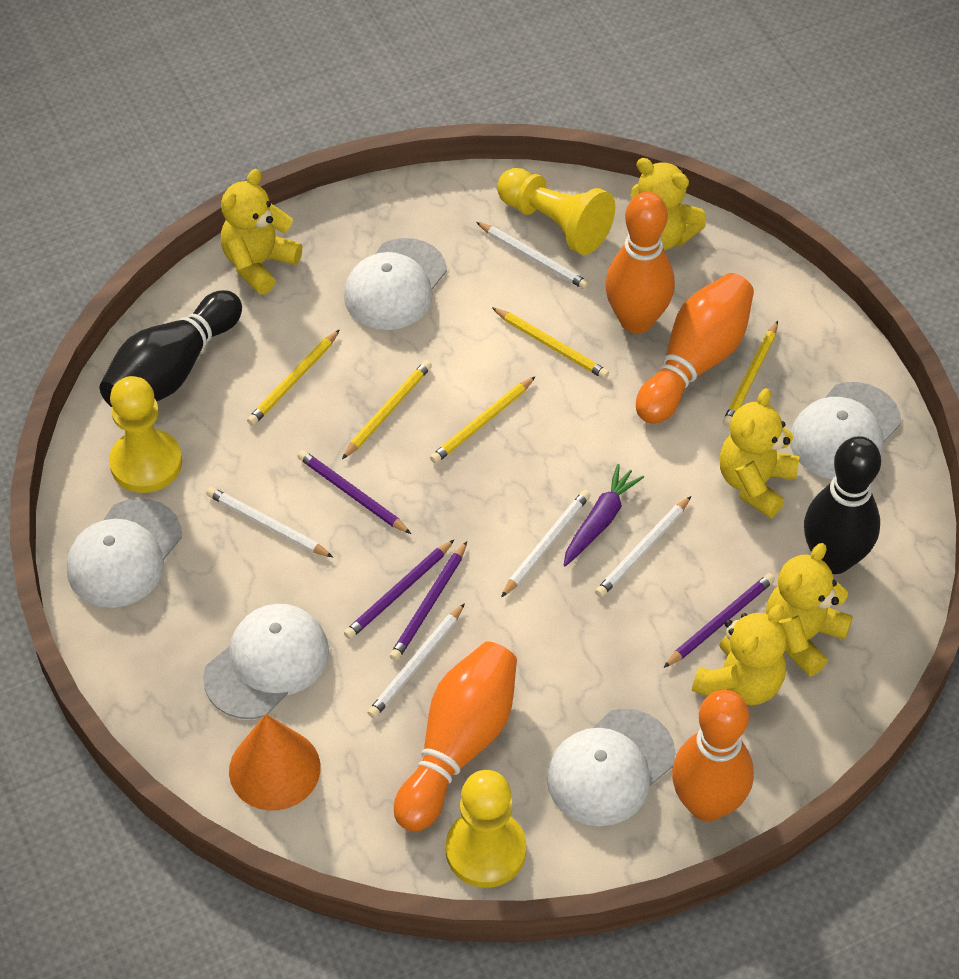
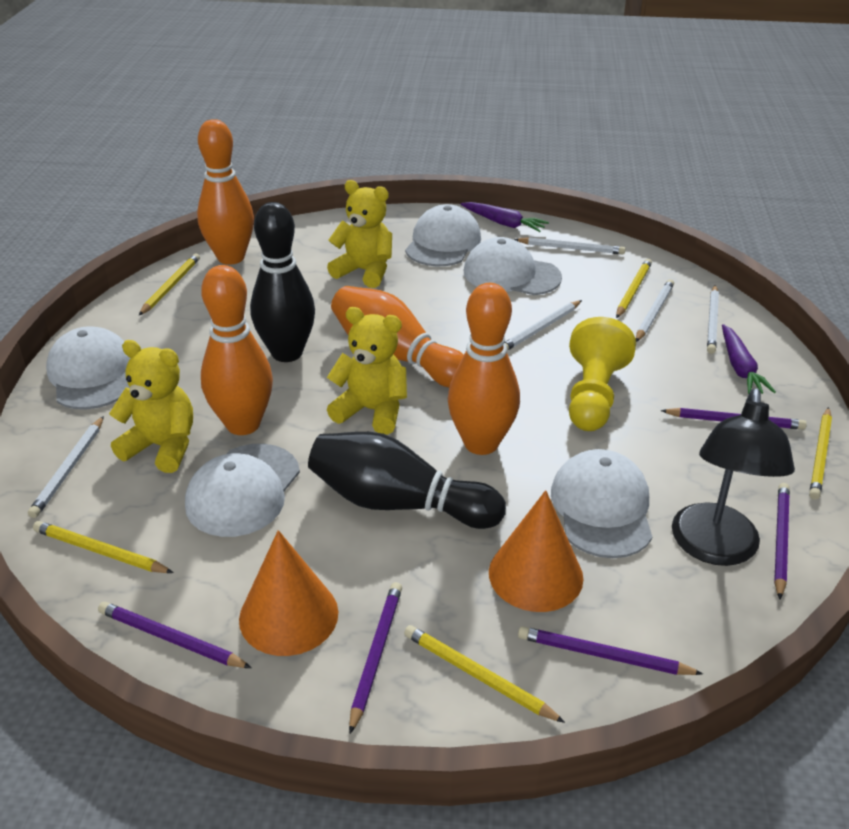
black lamp: 0 -> 1
orange cone: 1 -> 2
purple carrot: 1 -> 2
purple pencil: 4 -> 5
yellow pawn: 3 -> 1
yellow teddy bear: 5 -> 3

